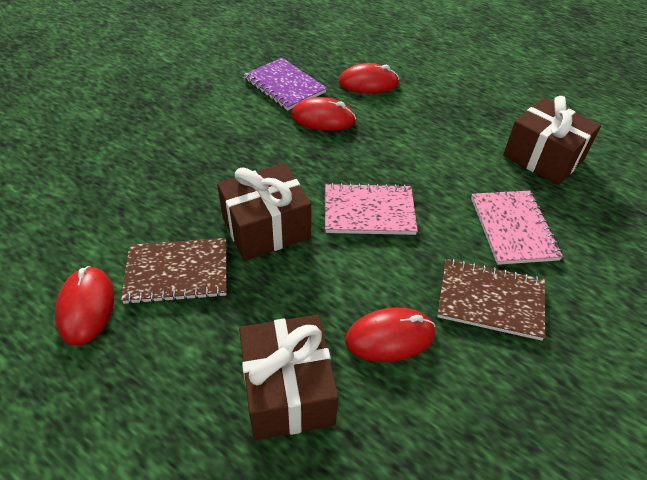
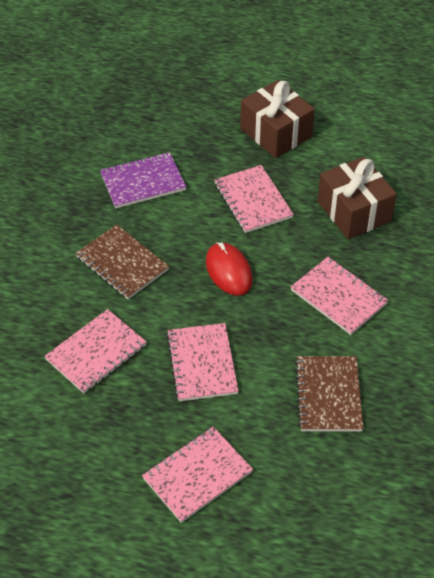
brown gift: 3 -> 2
pink notebook: 2 -> 5
red mouse: 4 -> 1

